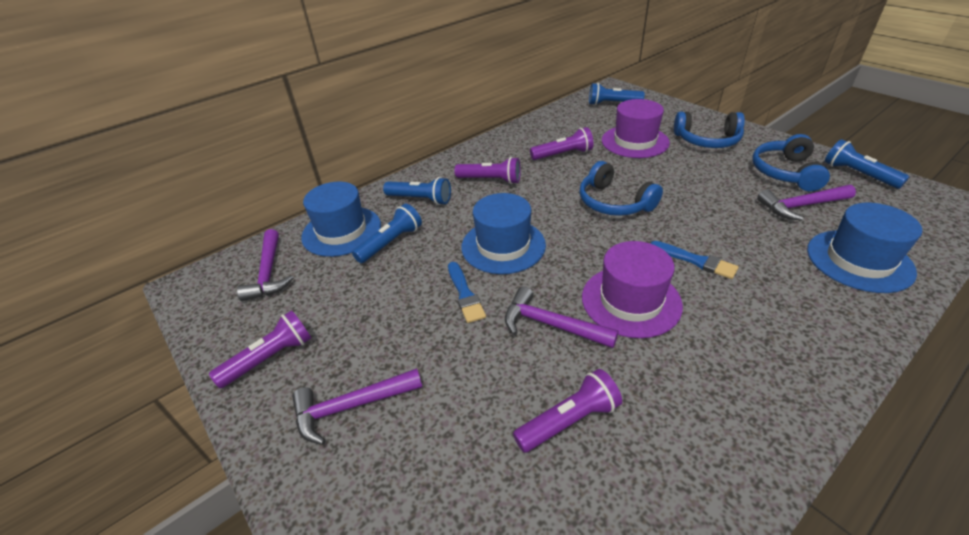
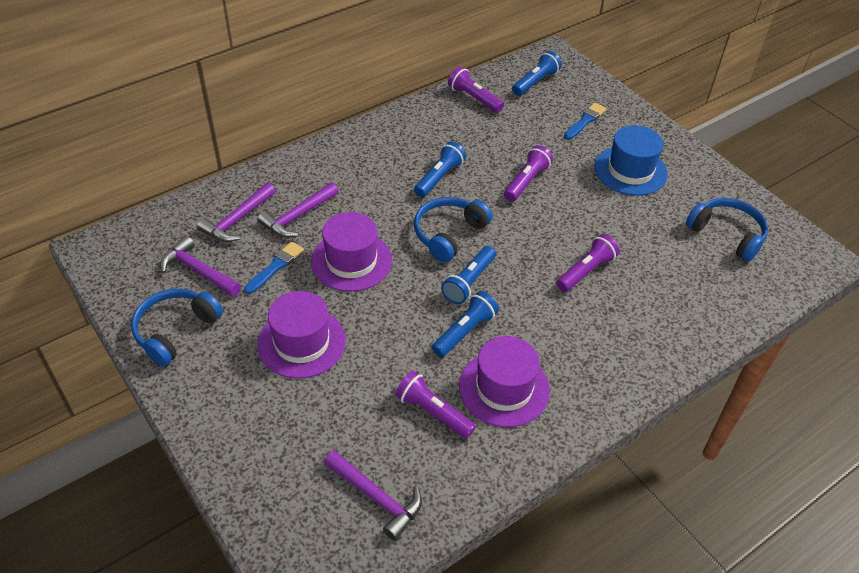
blue hat: 3 -> 1
purple hat: 2 -> 3

